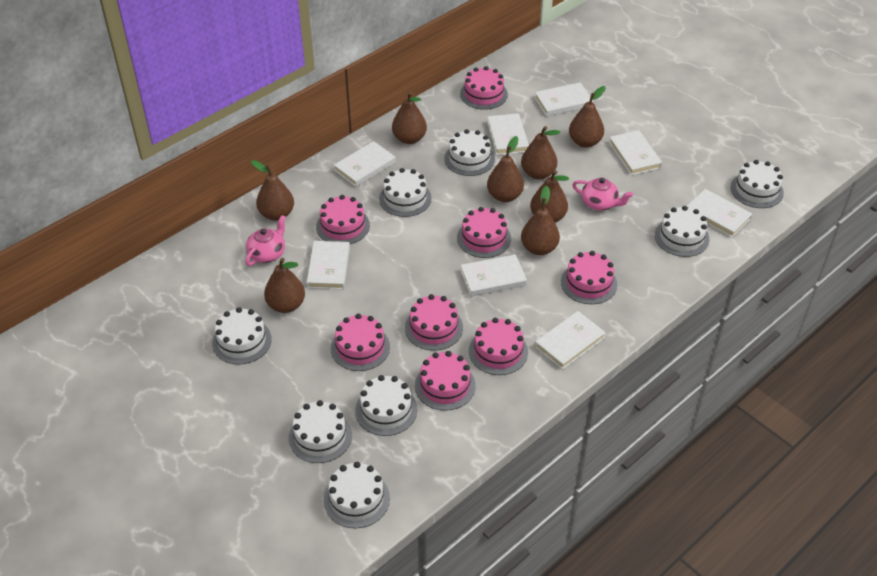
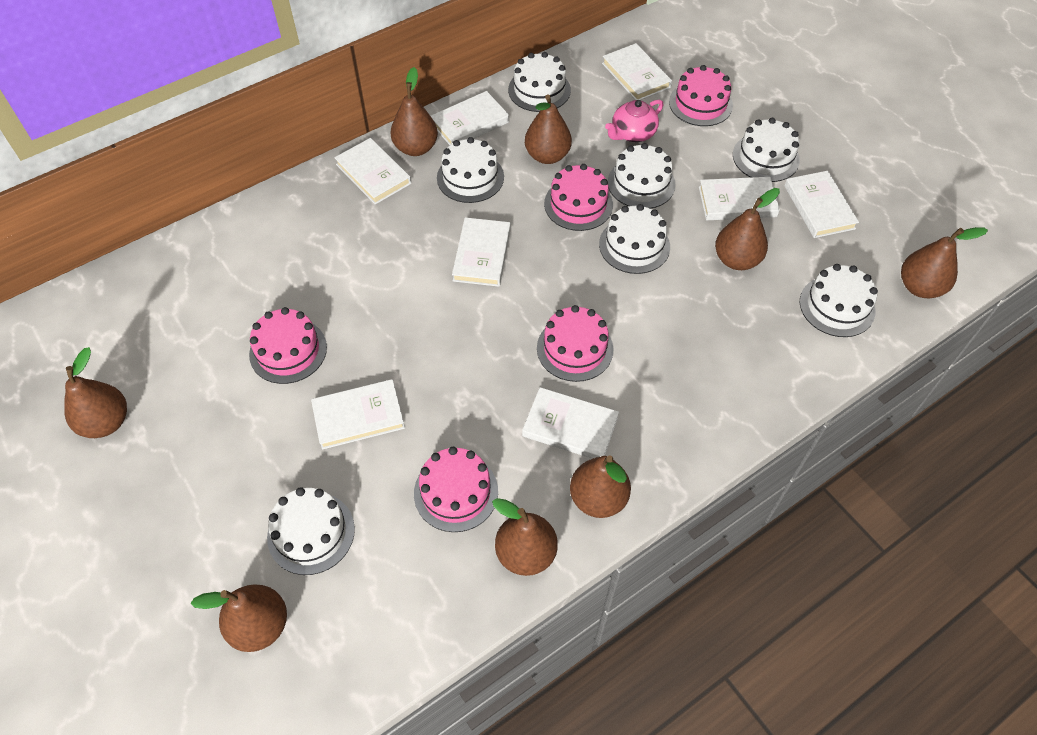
pink cake: 8 -> 5
pink teapot: 2 -> 1
white cake: 8 -> 7

